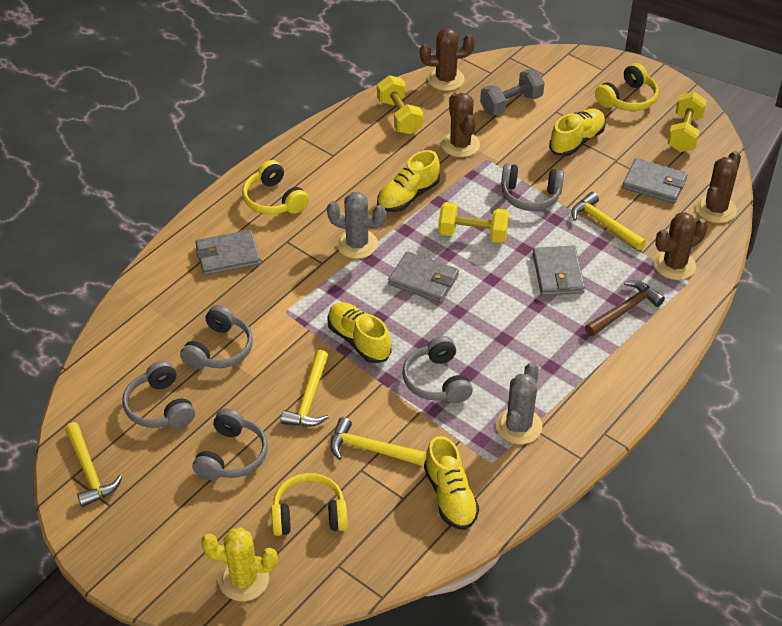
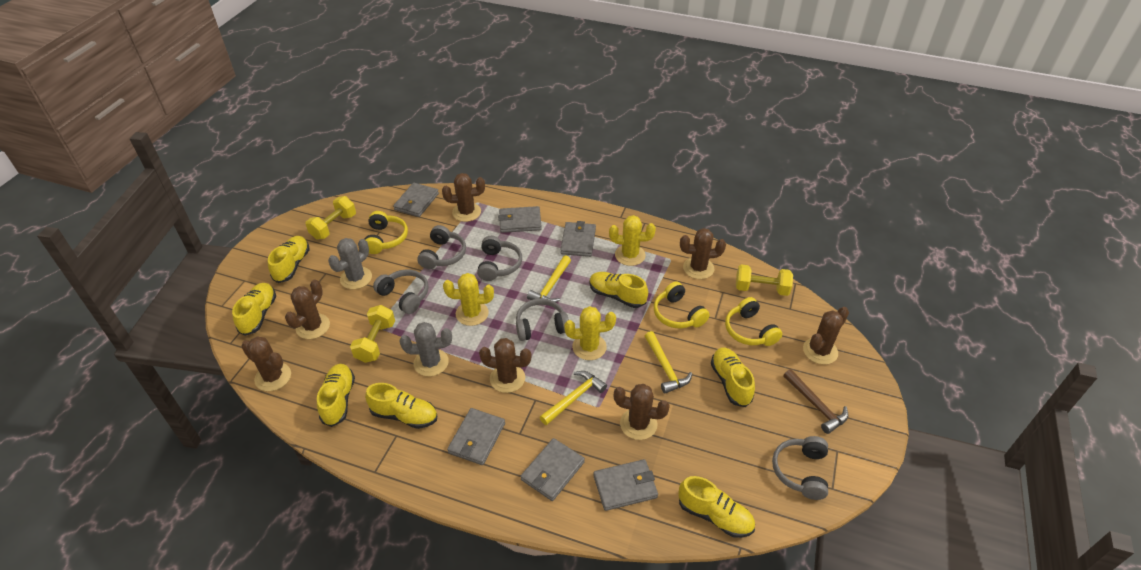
brown cactus: 4 -> 7
grey dumbbell: 1 -> 0
grey wallet: 4 -> 6
yellow cactus: 1 -> 3
yellow hammer: 4 -> 3
yellow shoe: 4 -> 7

